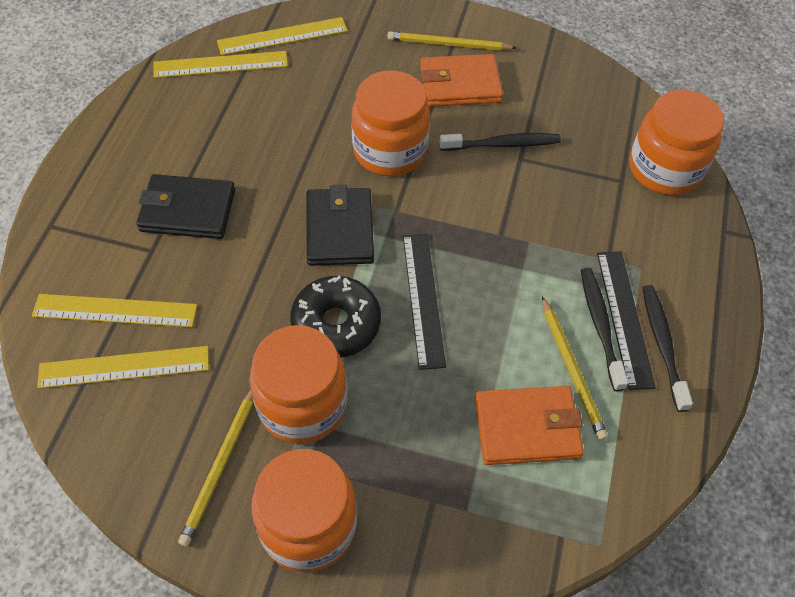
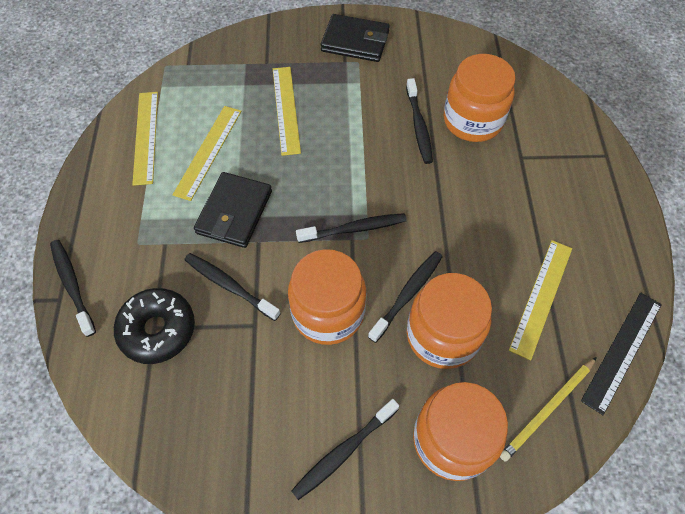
black ruler: 2 -> 1
black toothbrush: 3 -> 6
orange wallet: 2 -> 0
yellow pencil: 3 -> 1

